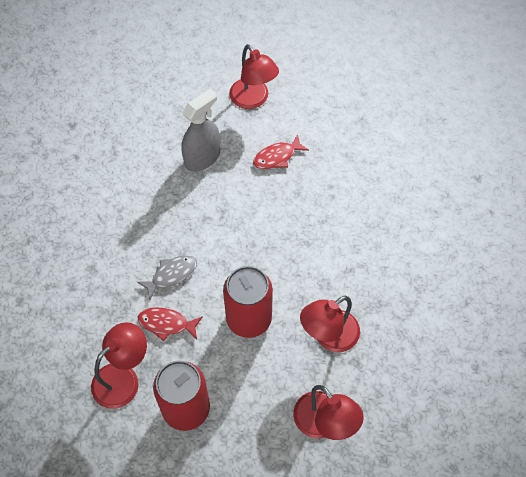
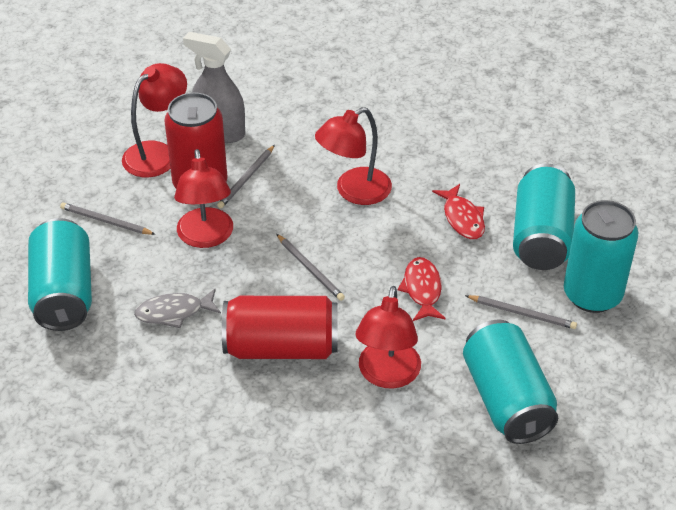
grey pencil: 0 -> 4
turquoise can: 0 -> 4

